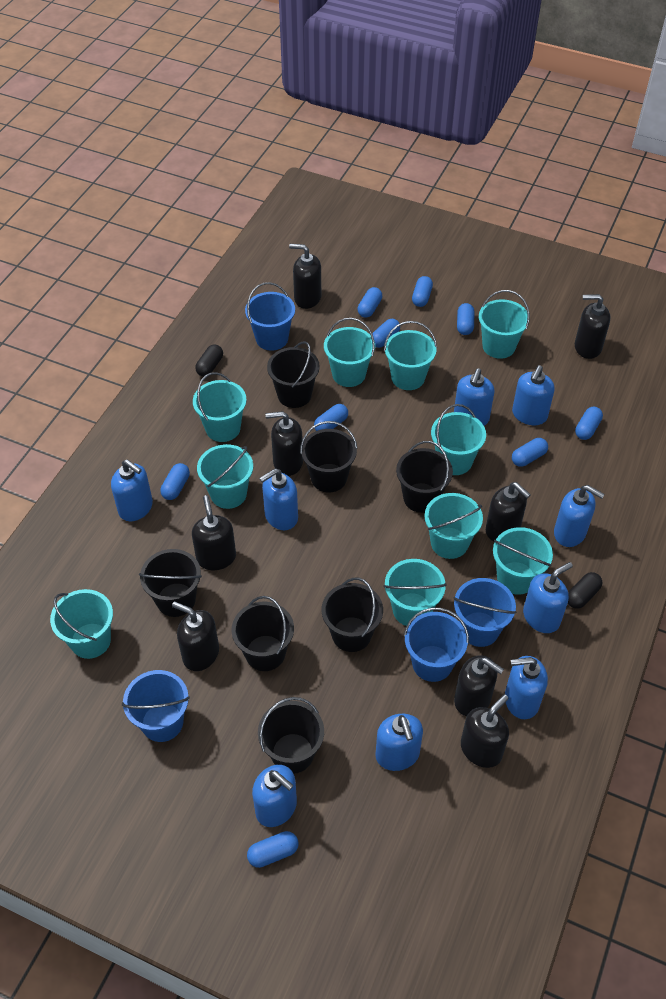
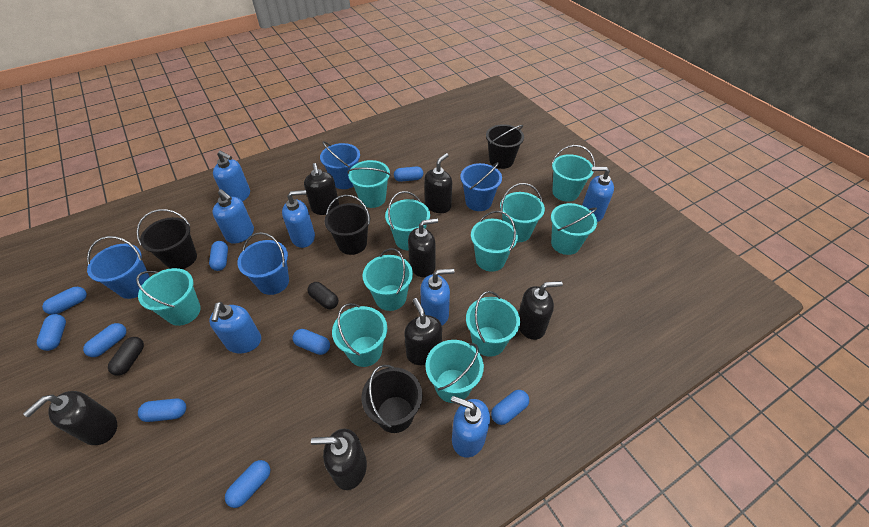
black bucket: 7 -> 4
black soap dispenser: 8 -> 7
blue soap dispenser: 9 -> 7
turquoise bucket: 10 -> 11

